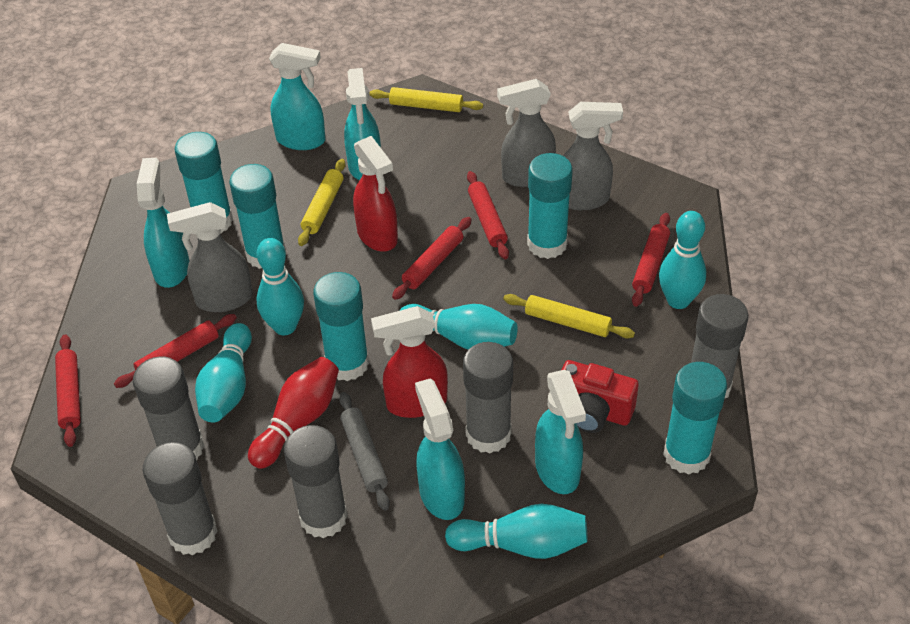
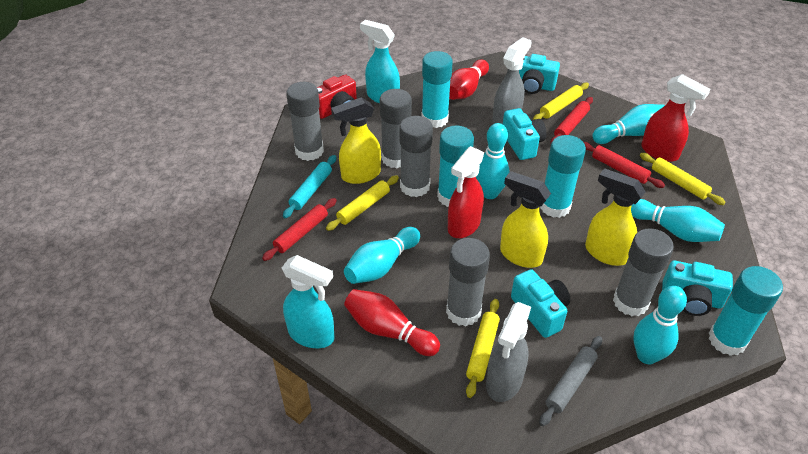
grey spray bottle: 3 -> 2
red bowling pin: 1 -> 2
red rolling pin: 5 -> 3
turquoise camera: 0 -> 4
turquoise glue stick: 5 -> 4
turquoise rolling pin: 0 -> 1
turquoise spray bottle: 5 -> 2
yellow rolling pin: 3 -> 4
yellow spray bottle: 0 -> 3

